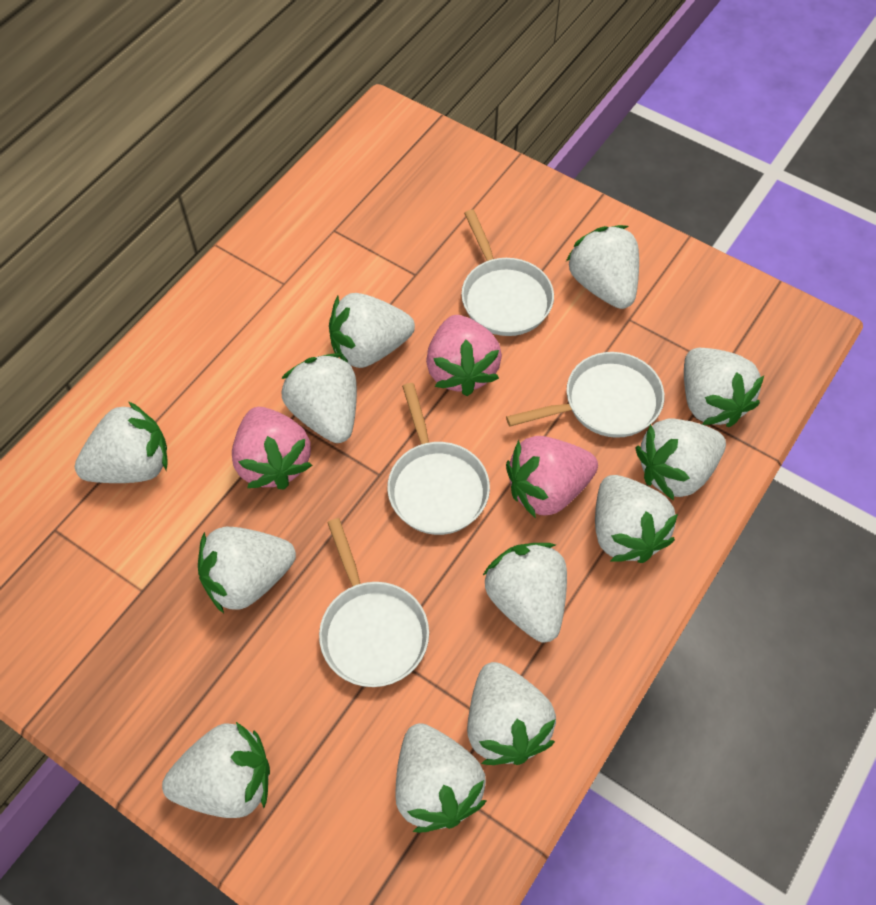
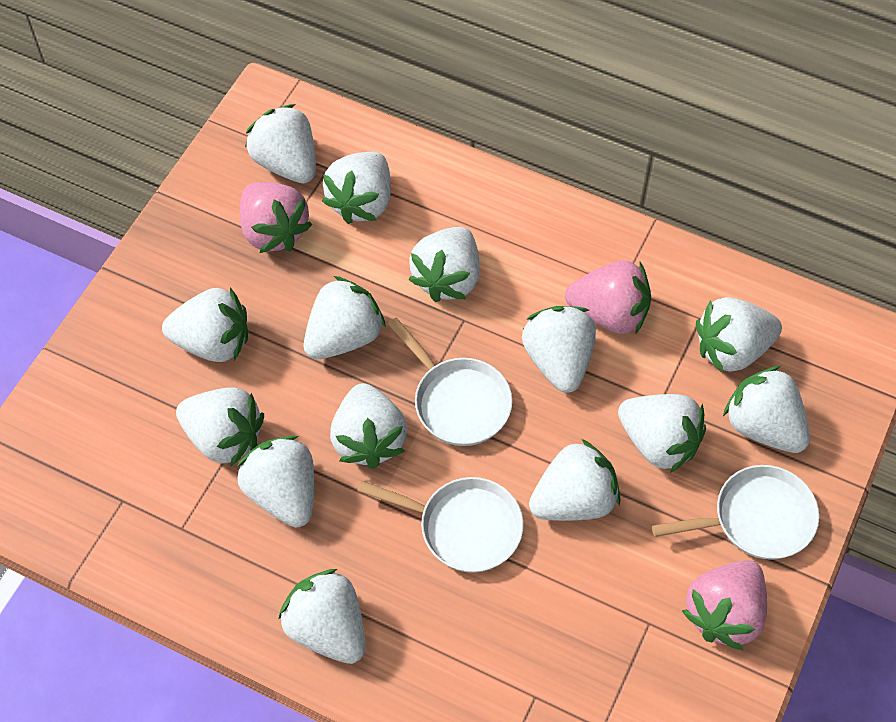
white pan: 4 -> 3
white strawberry: 12 -> 14

